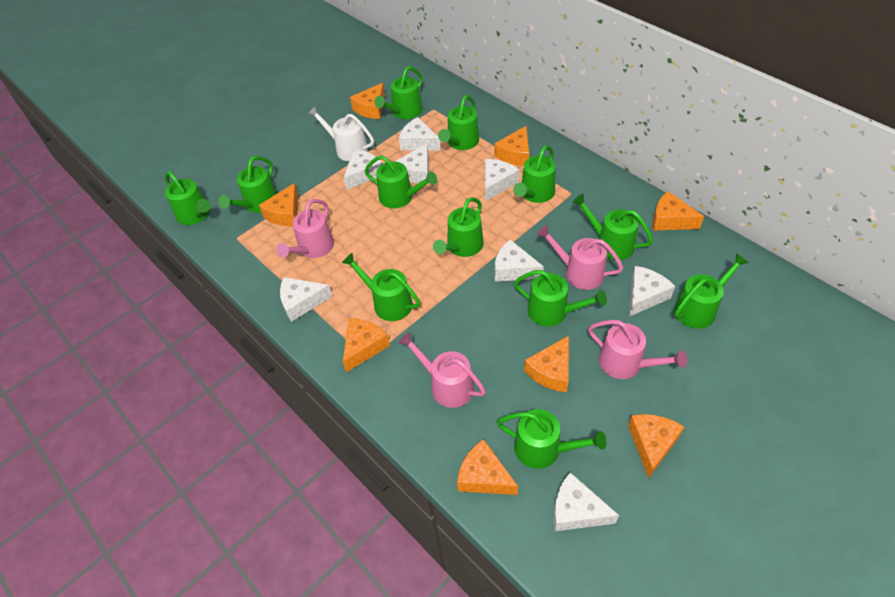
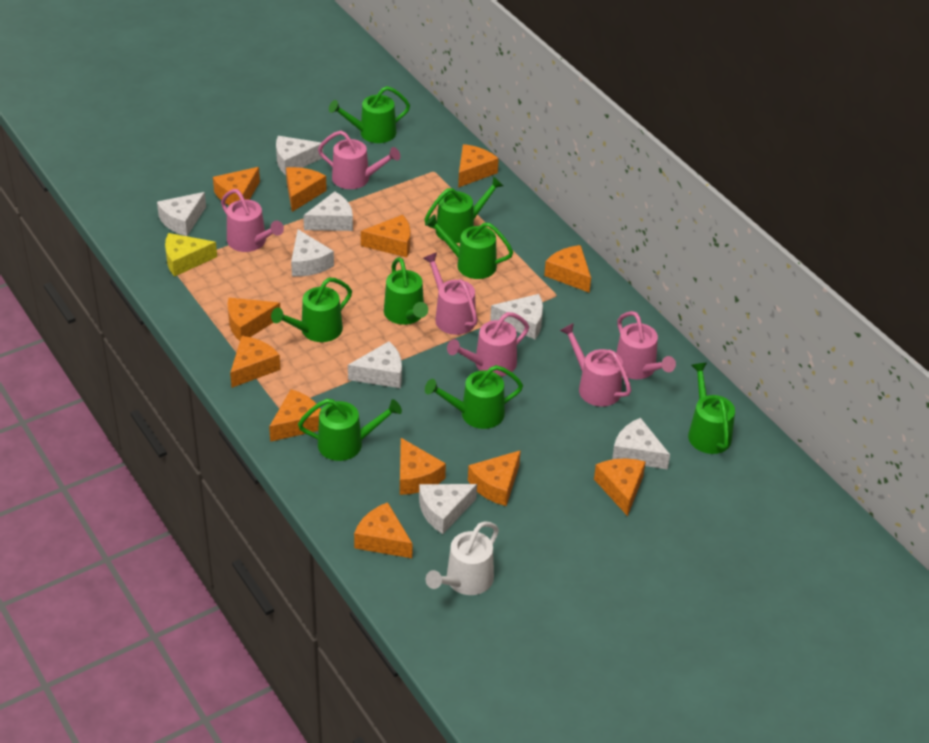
green watering can: 12 -> 8
orange cheese: 8 -> 12
pink watering can: 4 -> 6
yellow cheese: 0 -> 1

